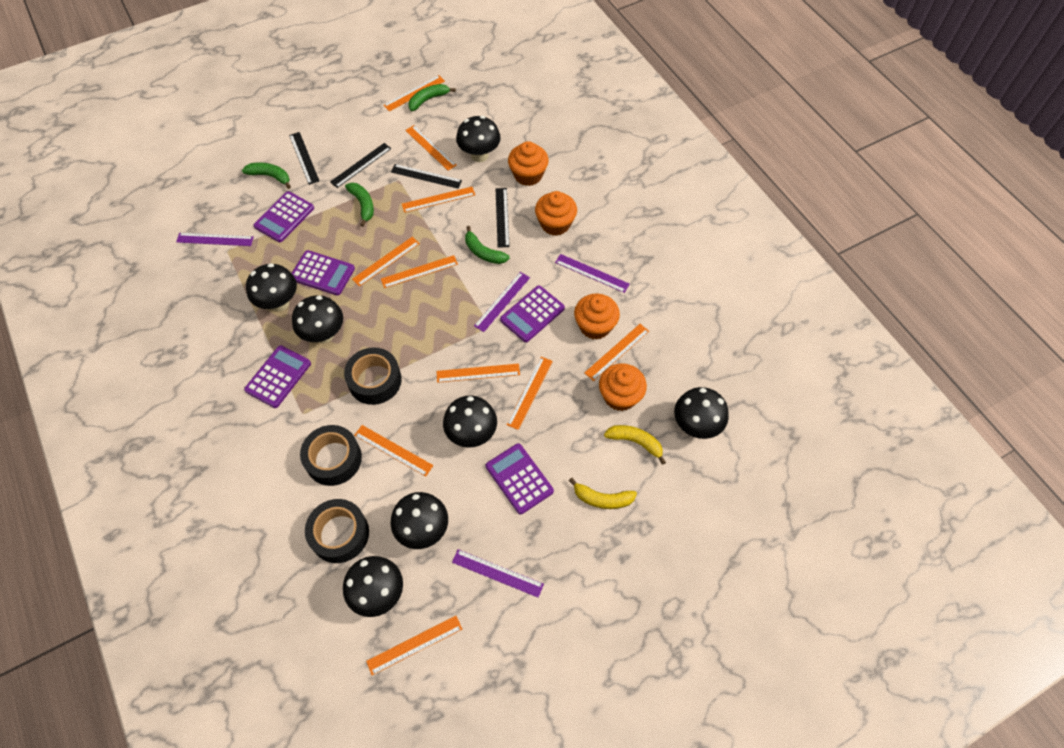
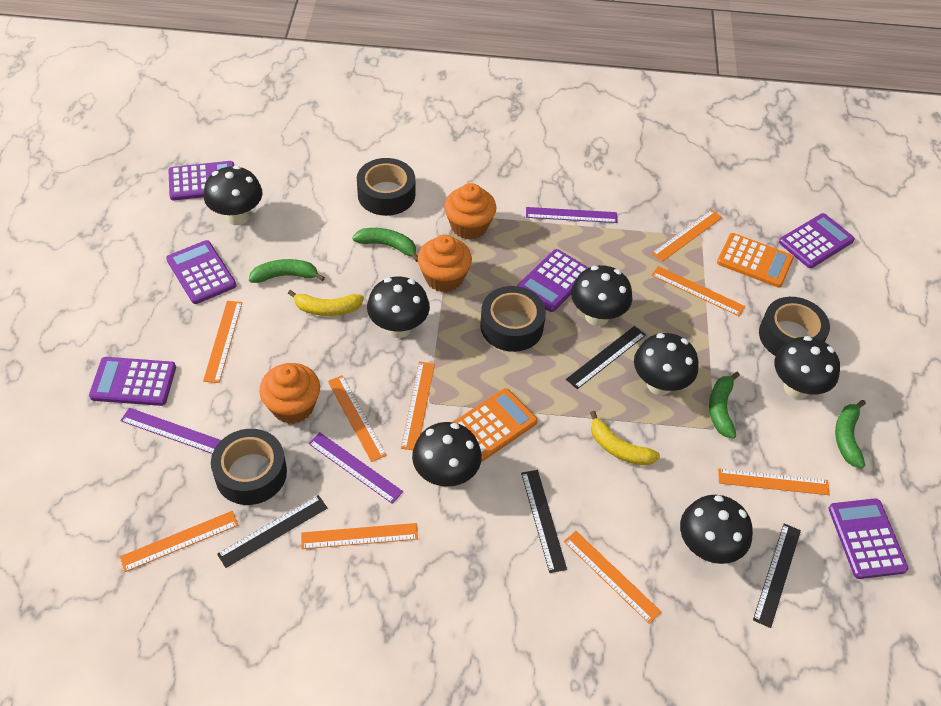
black tape: 3 -> 4
orange calculator: 0 -> 2
orange cupcake: 4 -> 3
orange ruler: 10 -> 9
purple calculator: 5 -> 6
purple ruler: 4 -> 3

